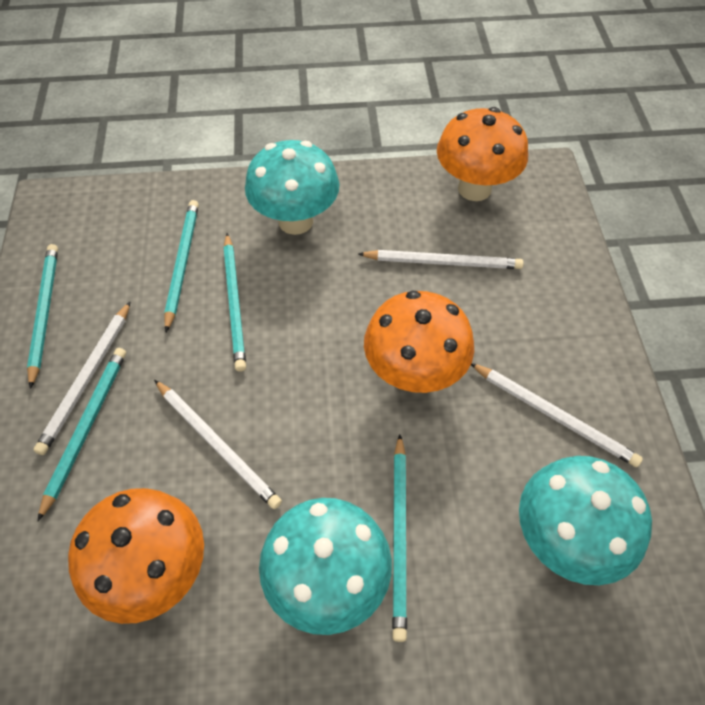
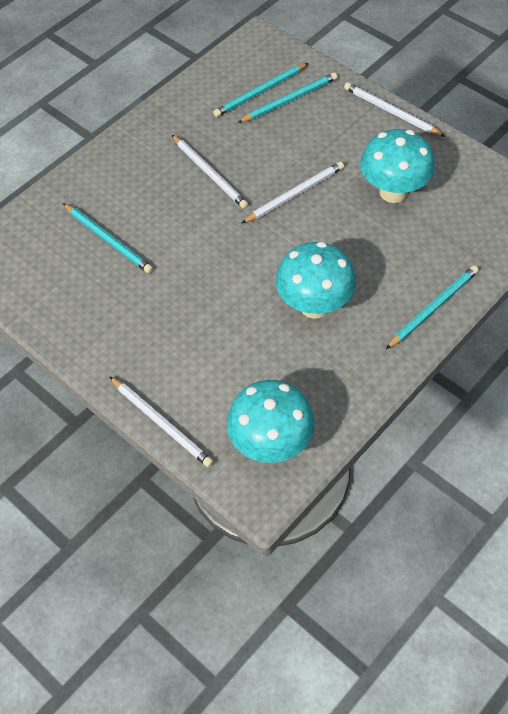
orange mushroom: 3 -> 0
turquoise pencil: 5 -> 4

